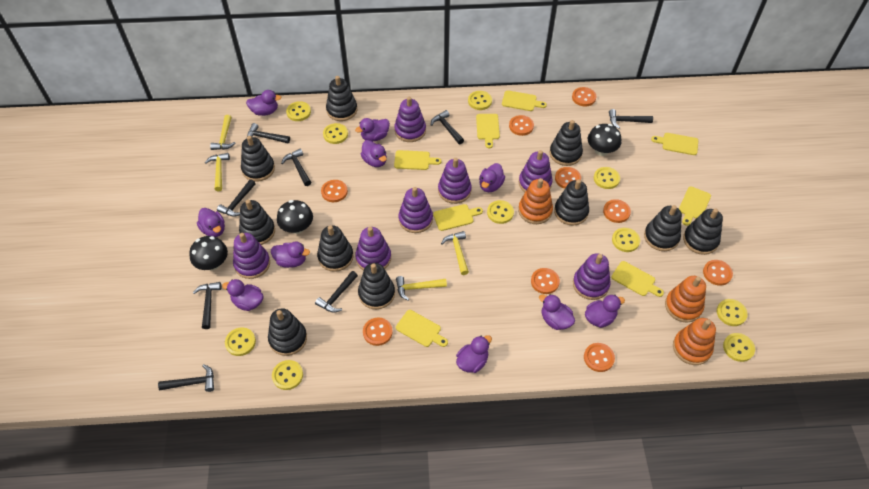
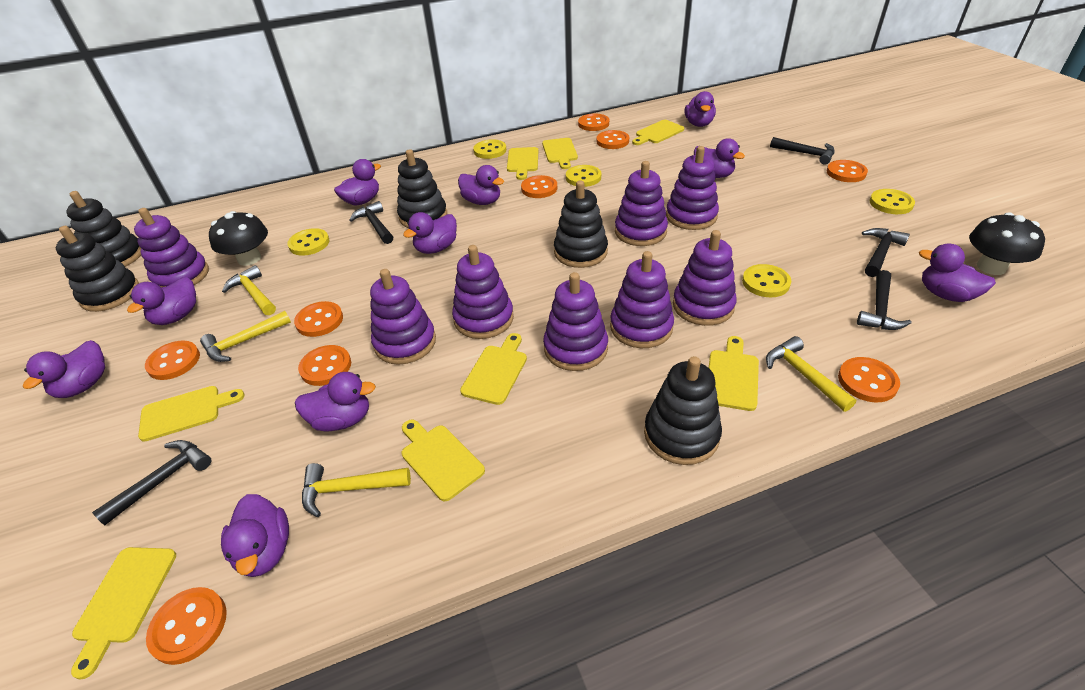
black hammer: 8 -> 5
black mushroom: 3 -> 2
black stacking toy: 10 -> 5
orange stacking toy: 3 -> 0
purple stacking toy: 7 -> 8
yellow button: 10 -> 5

